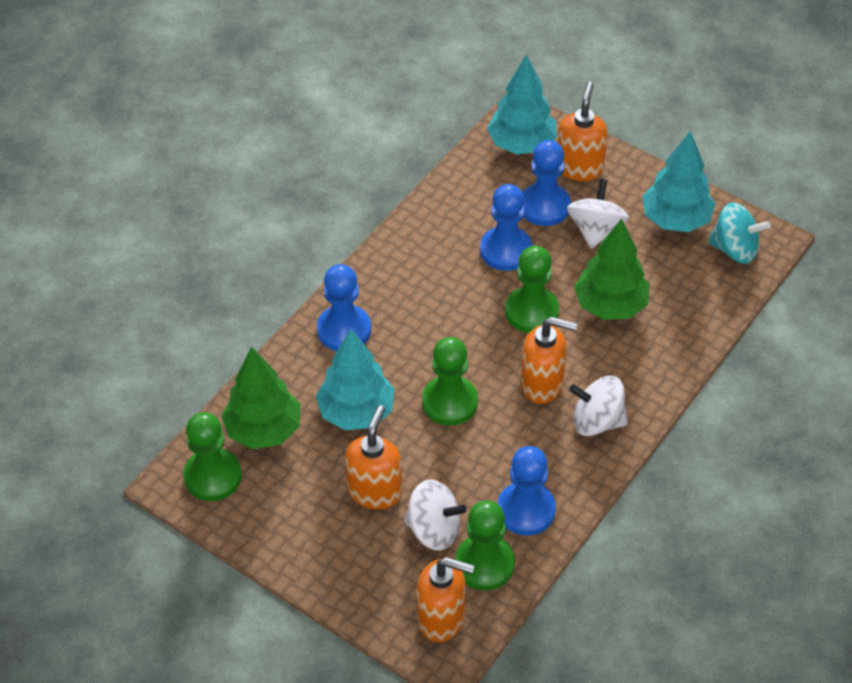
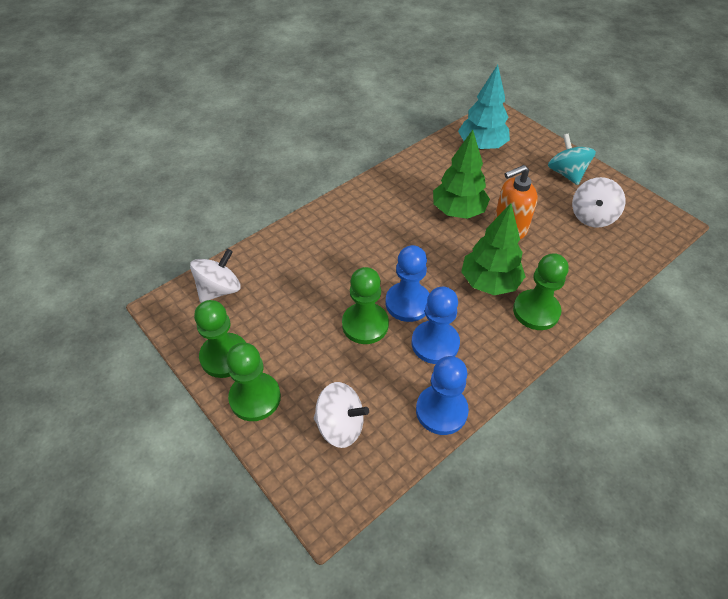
blue pawn: 4 -> 3
orange soap dispenser: 4 -> 1
turquoise tree: 3 -> 1

